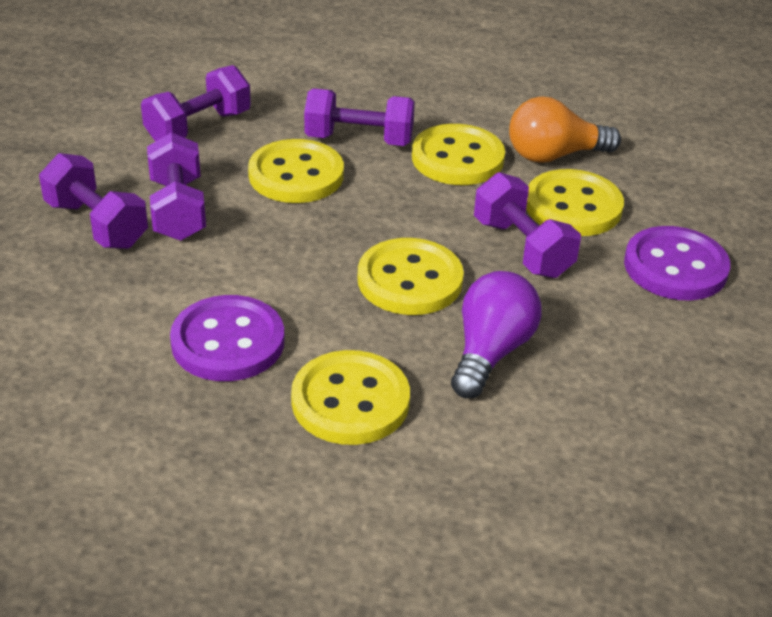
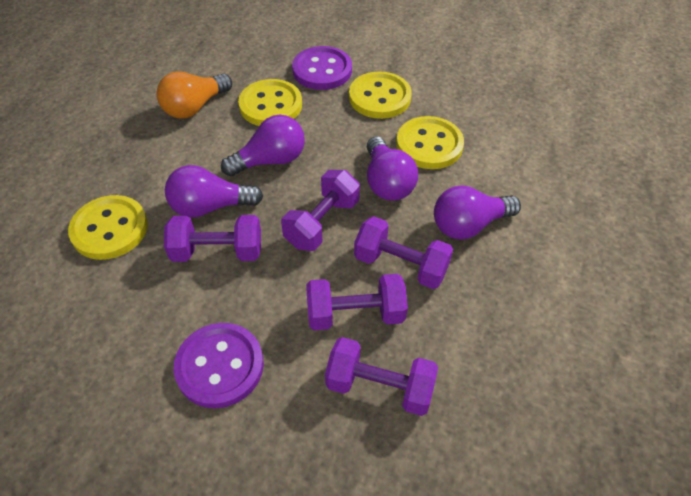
purple light bulb: 1 -> 4
yellow button: 5 -> 4

